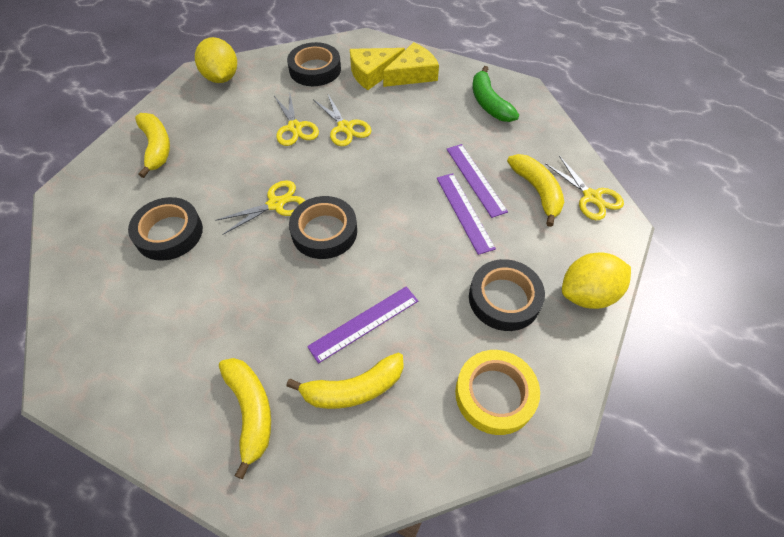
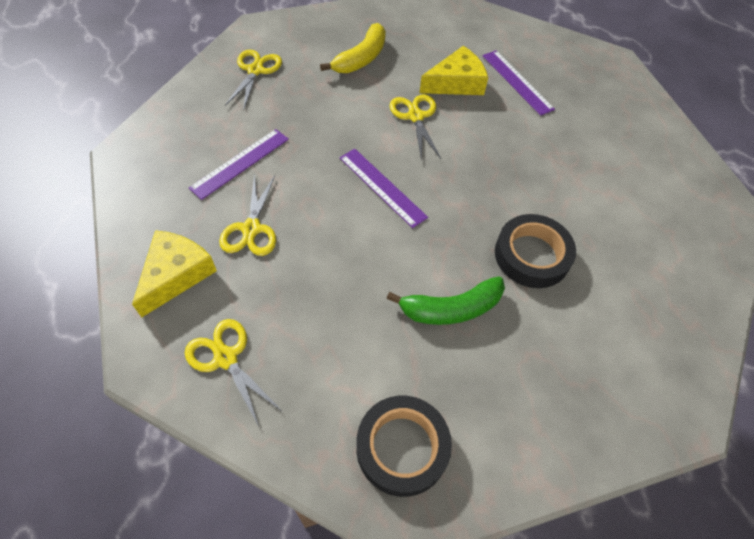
black tape: 4 -> 2
yellow banana: 4 -> 1
yellow lemon: 2 -> 0
yellow tape: 1 -> 0

